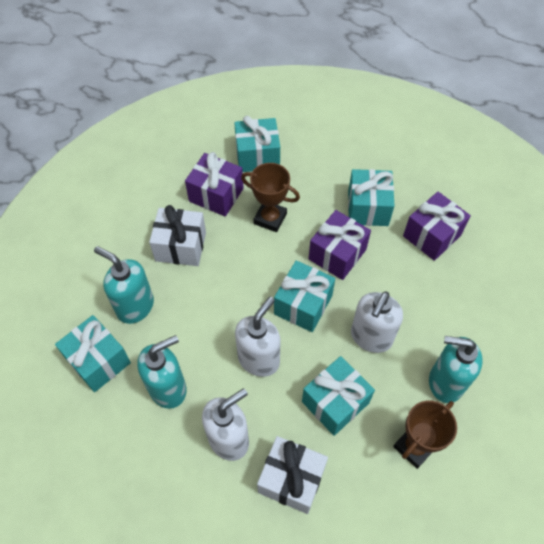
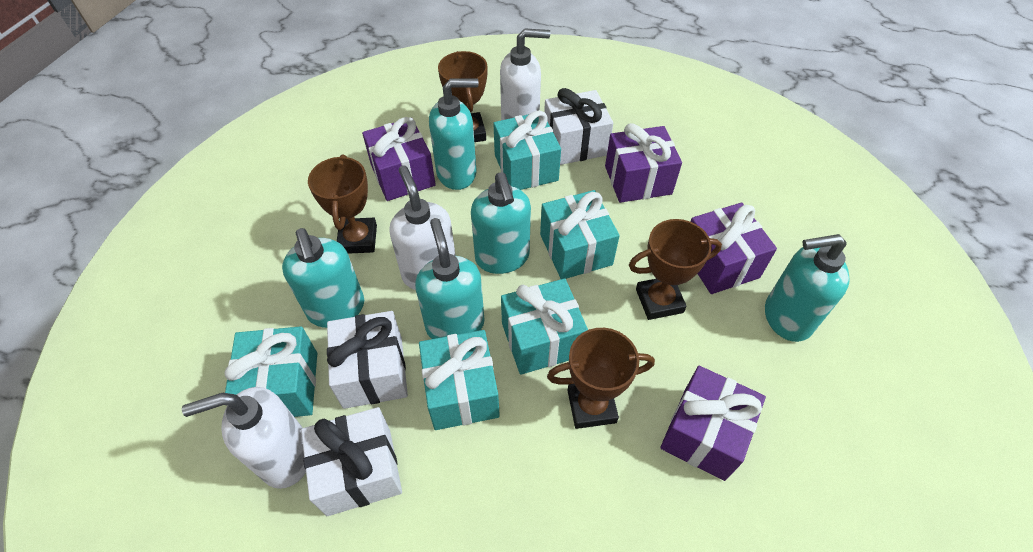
brown trophy: 2 -> 4
purple gift: 3 -> 4
turquoise soap dispenser: 3 -> 5
white gift: 2 -> 3

